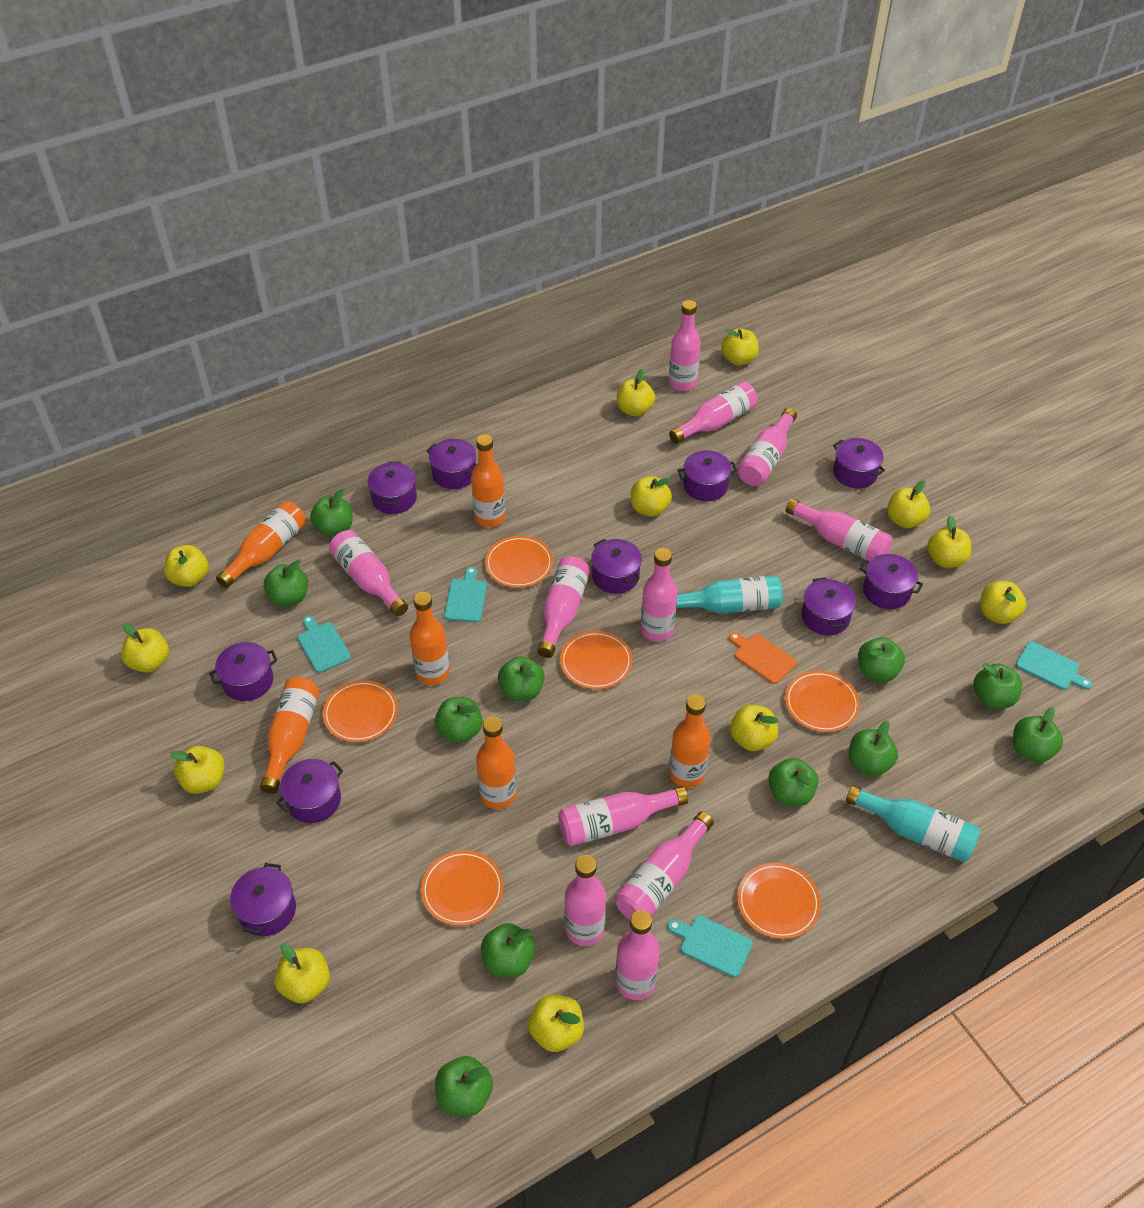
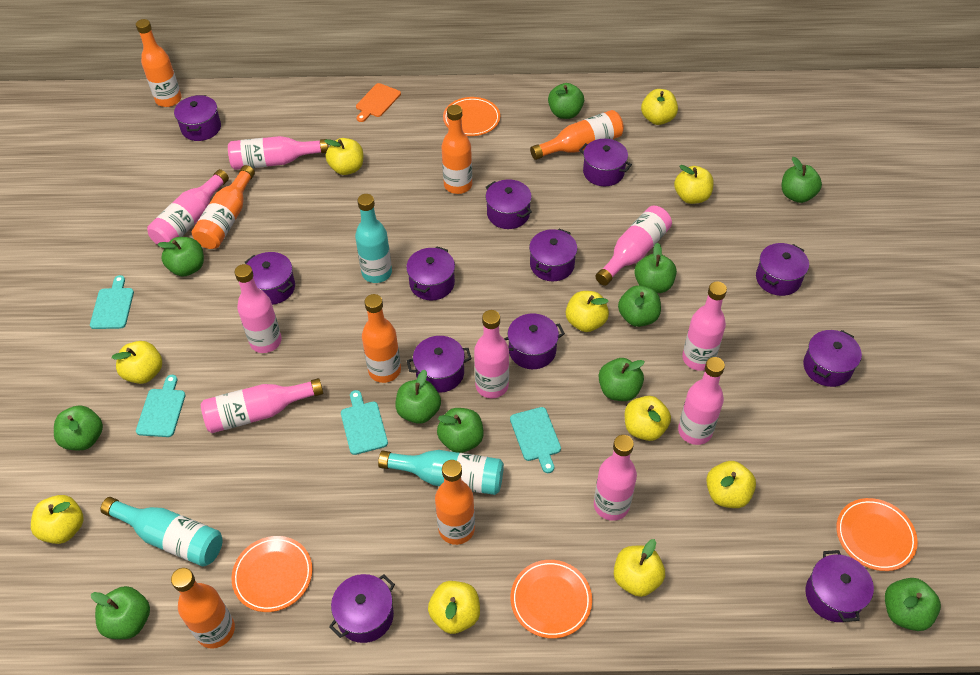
orange bottle: 6 -> 7
orange plate: 6 -> 4
pink bottle: 11 -> 9
purple pot: 10 -> 12
turquoise bottle: 2 -> 3
yellow apple: 12 -> 10

